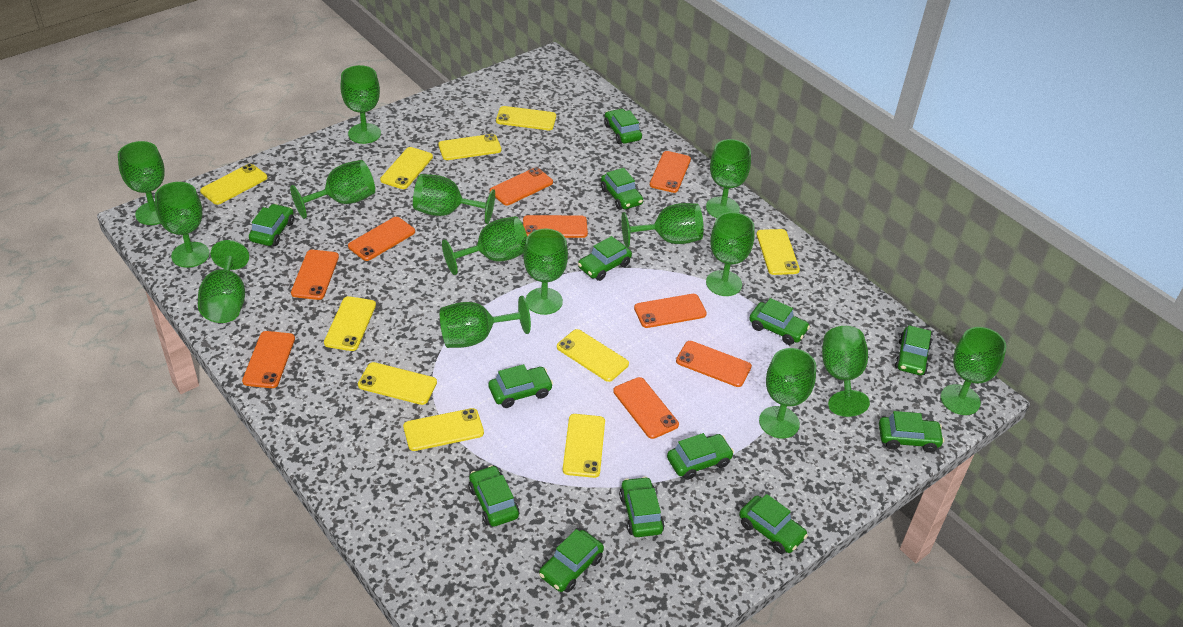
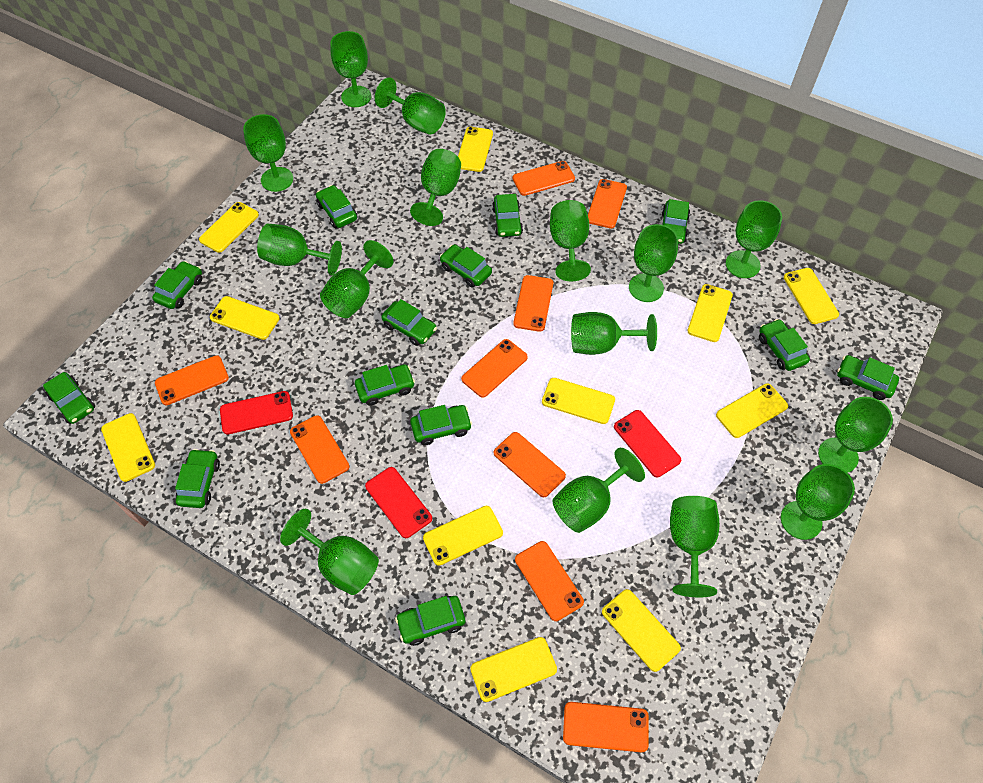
red phone: 0 -> 3
yellow phone: 10 -> 11

